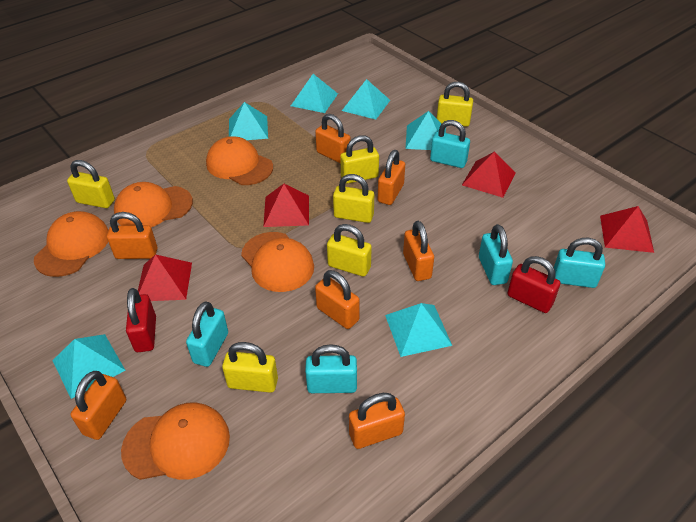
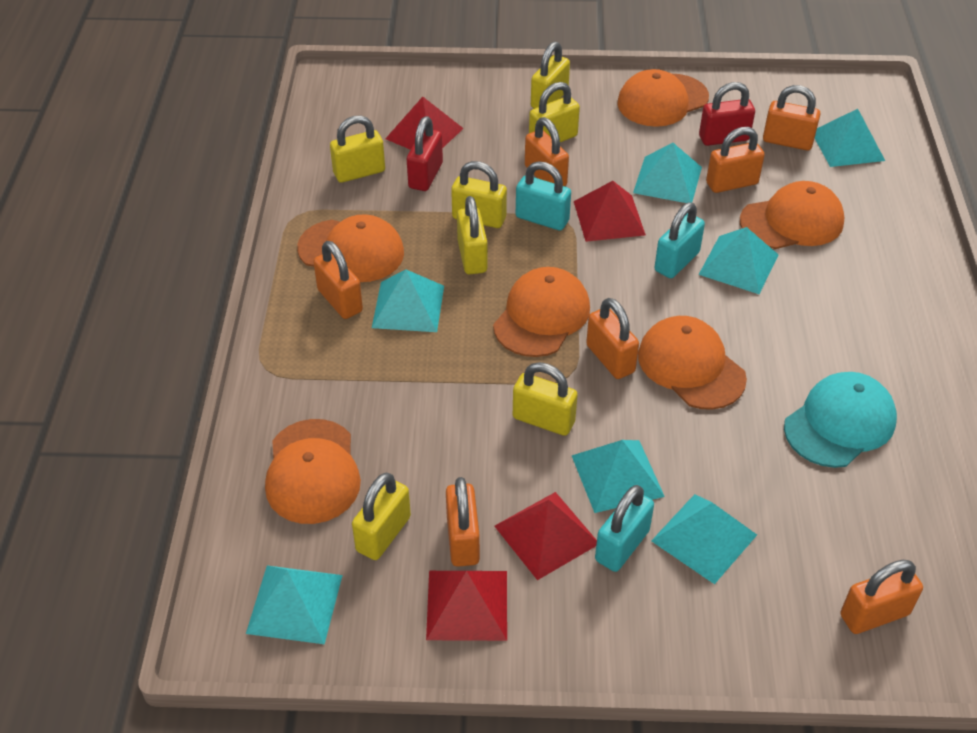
orange cap: 5 -> 6
turquoise cap: 0 -> 1
turquoise padlock: 5 -> 3
turquoise pyramid: 6 -> 7
yellow padlock: 6 -> 7

